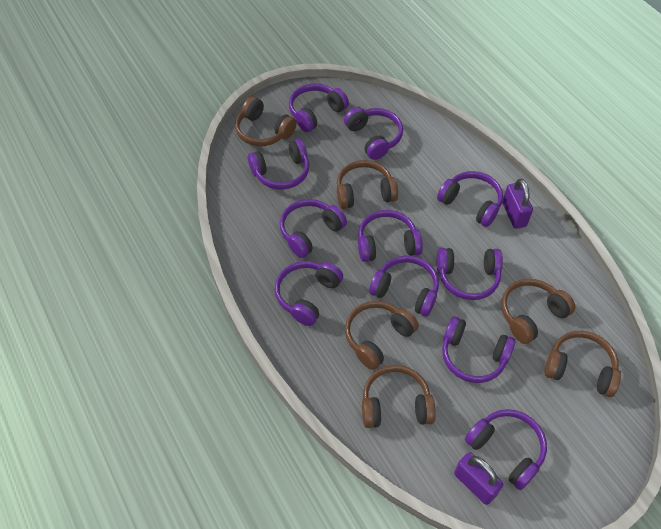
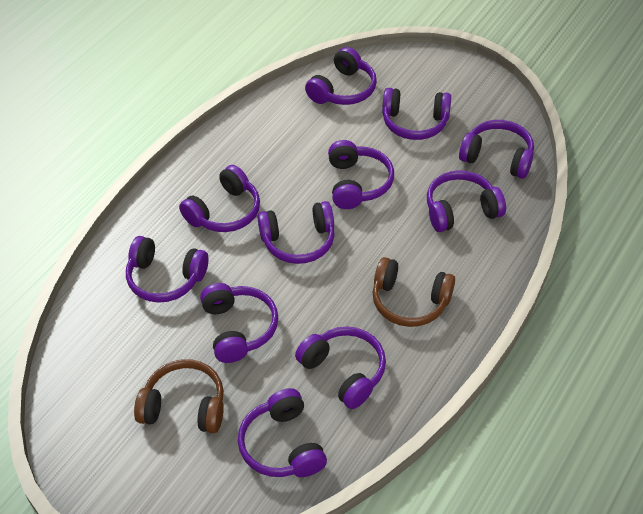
brown headphones: 6 -> 2
purple padlock: 2 -> 0

